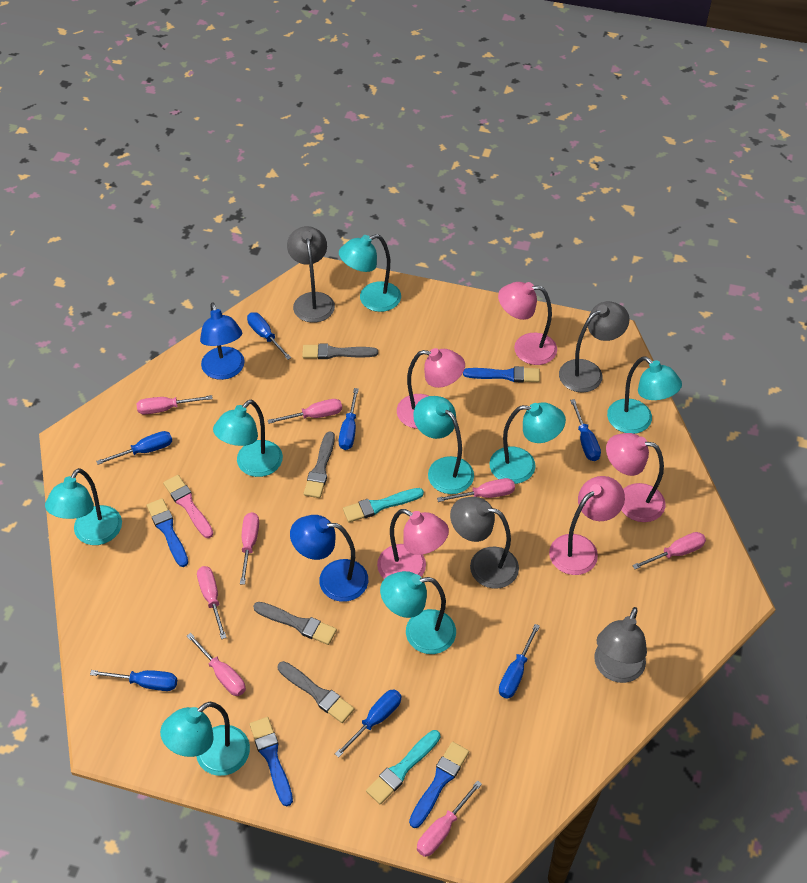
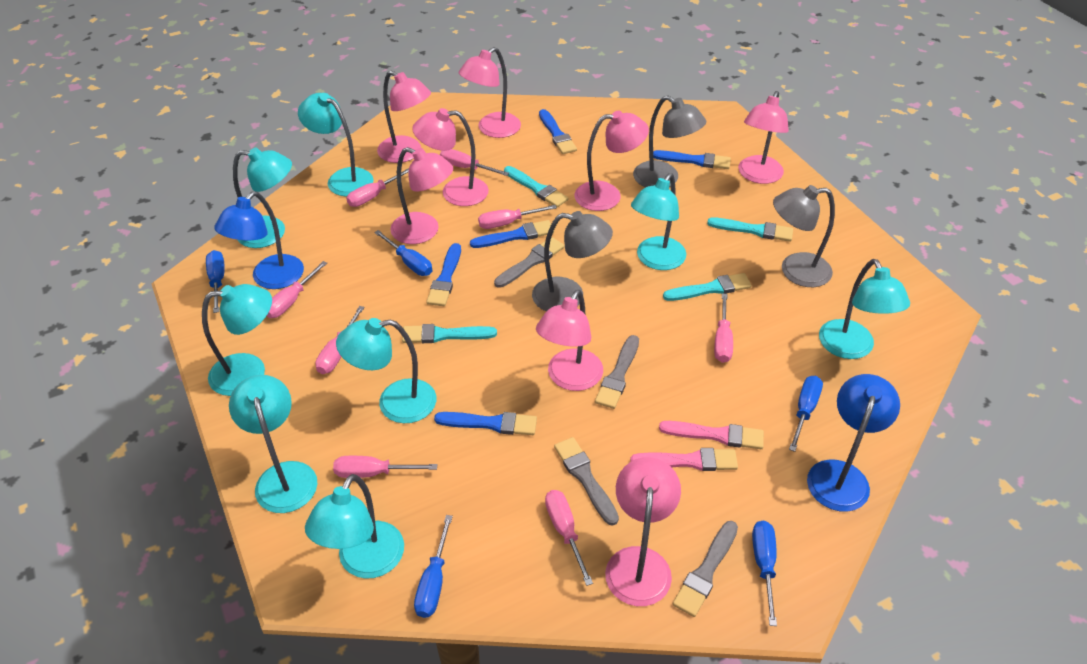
blue brush: 4 -> 5
blue screwdriver: 7 -> 5
grey lamp: 4 -> 3
pink brush: 1 -> 2
pink lamp: 5 -> 8
turquoise brush: 2 -> 4

